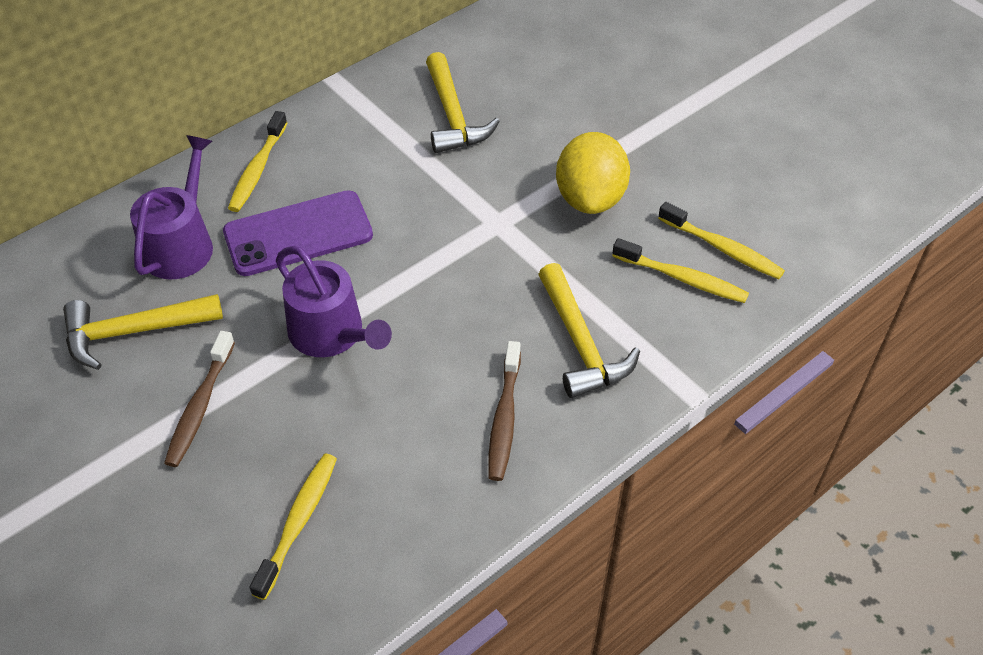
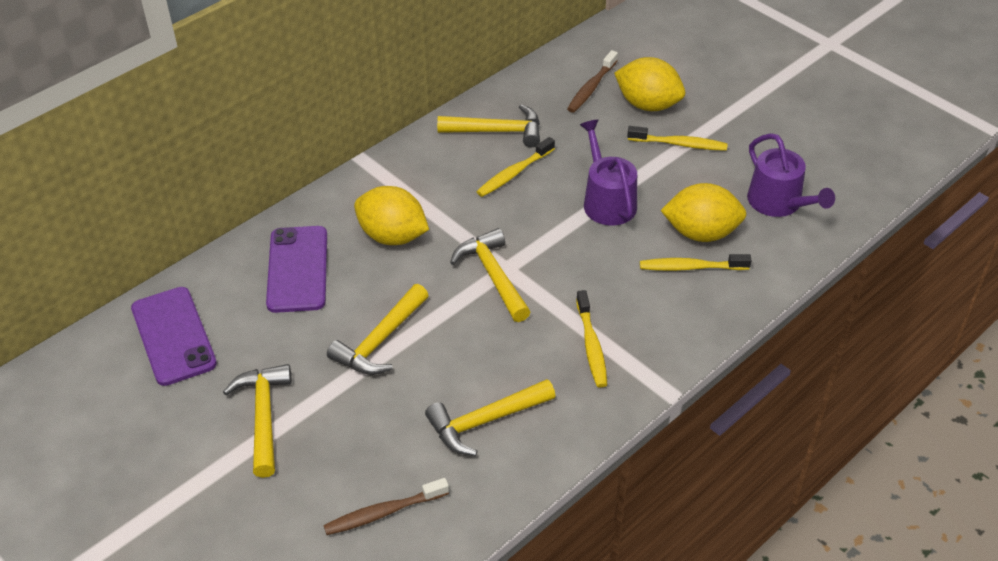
purple phone: 1 -> 2
yellow hammer: 3 -> 5
yellow lemon: 1 -> 3

